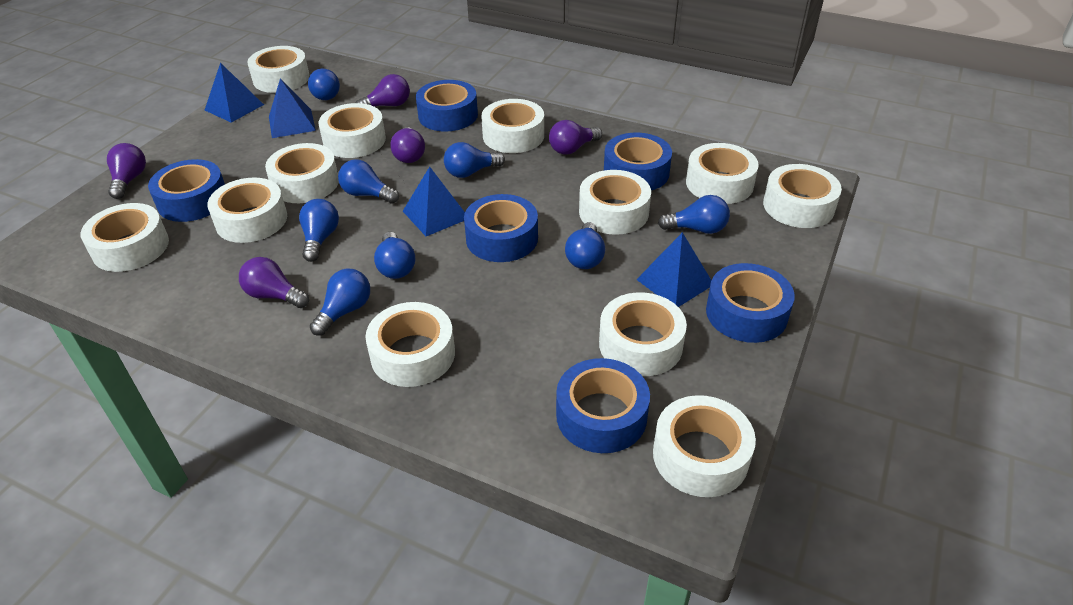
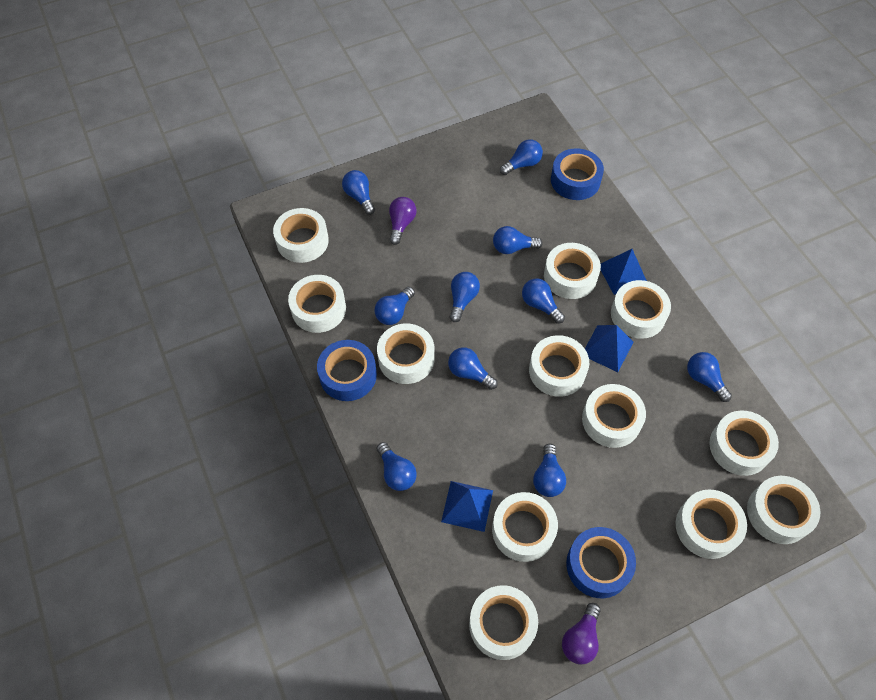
blue light bulb: 8 -> 10
blue pyramid: 4 -> 3
blue tape: 6 -> 3
purple light bulb: 5 -> 2

